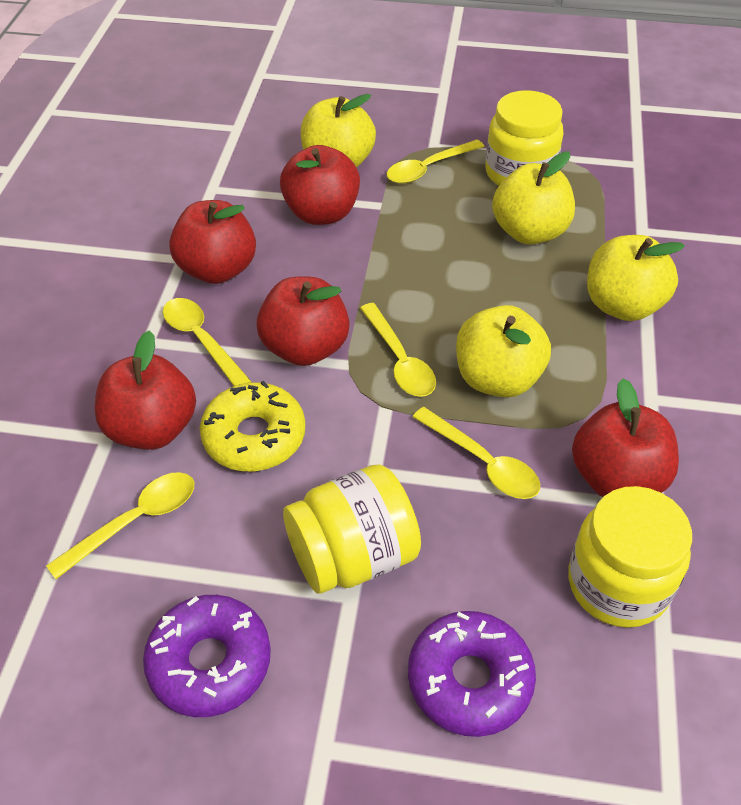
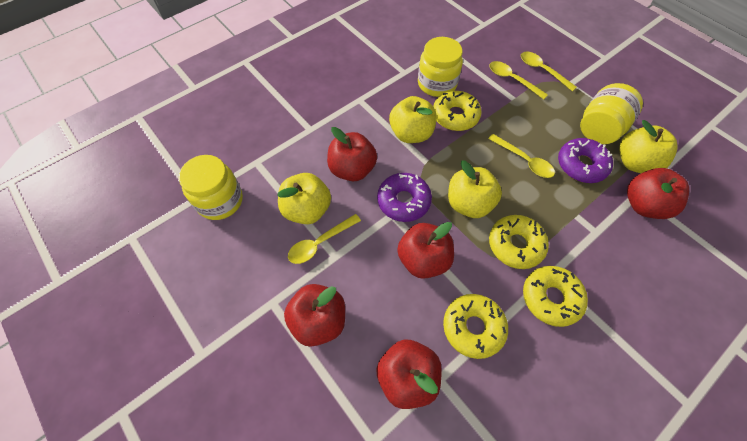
yellow donut: 1 -> 4
yellow spoon: 5 -> 4

